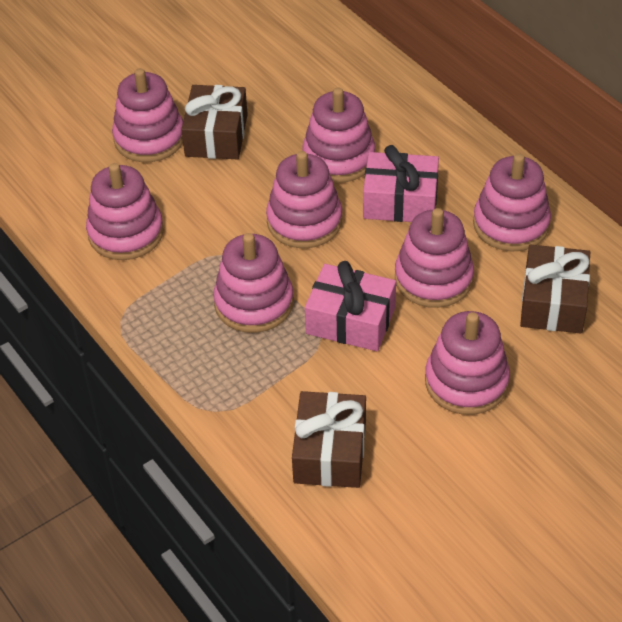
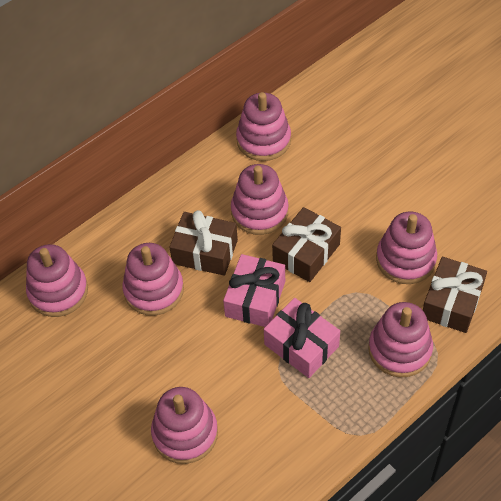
pink stacking toy: 8 -> 7

